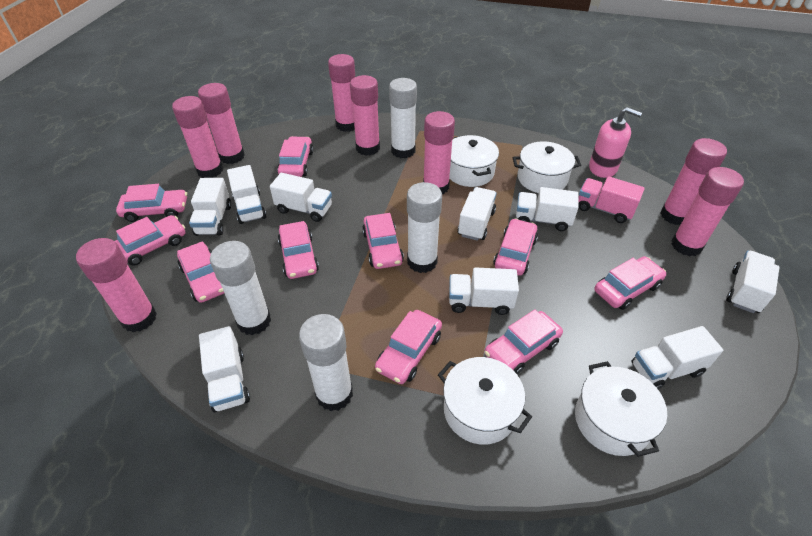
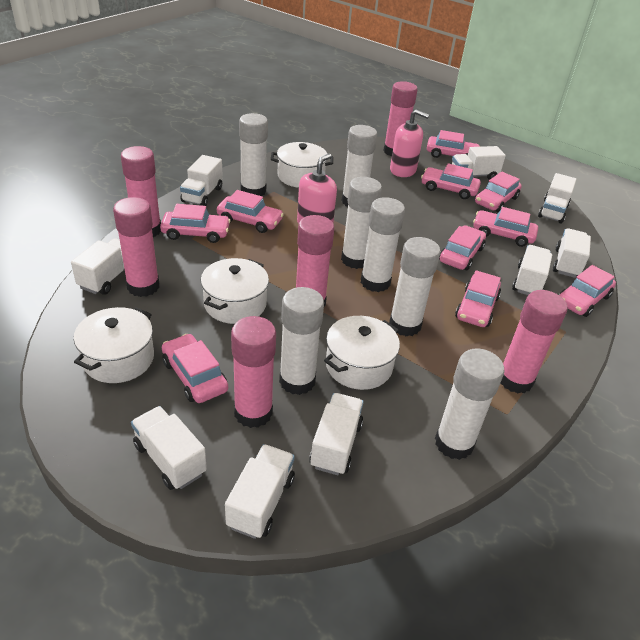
pink glue stick: 8 -> 6
pink soap dispenser: 1 -> 2
pink truck: 1 -> 0
white glue stick: 4 -> 7

